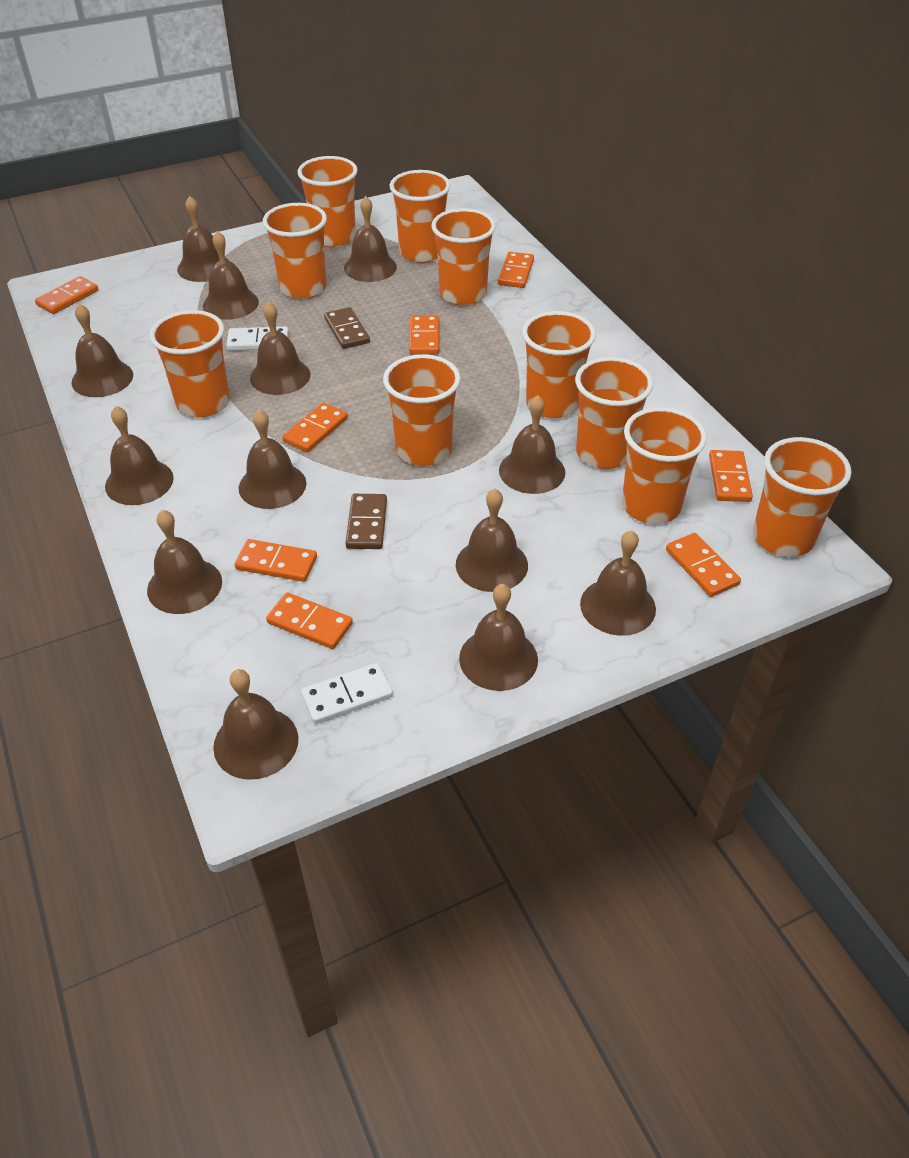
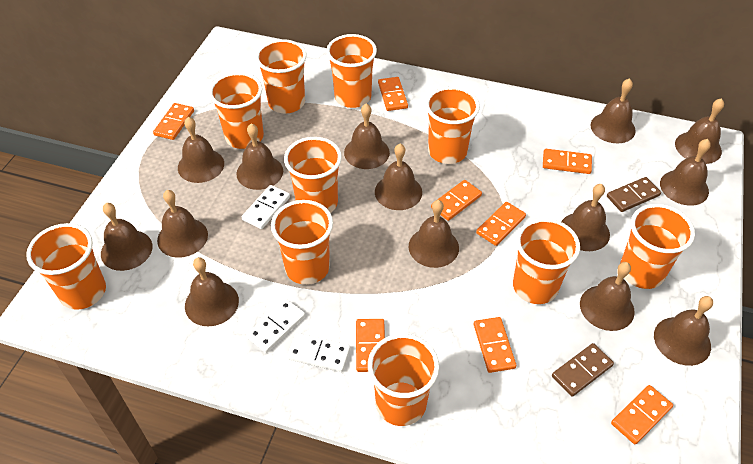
brown bell: 13 -> 14
white domino: 2 -> 3

